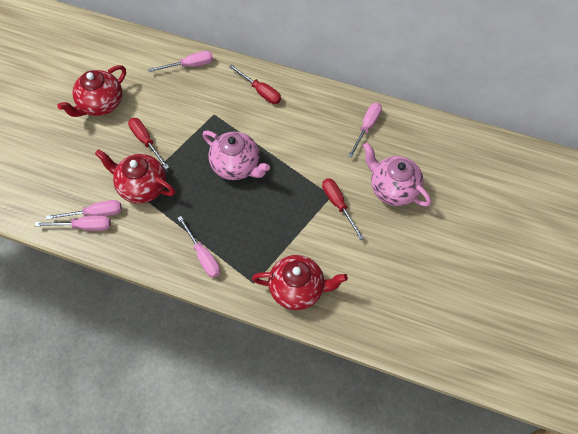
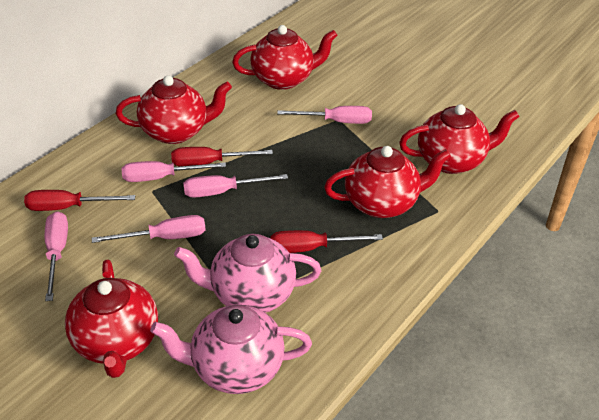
red teapot: 3 -> 5

